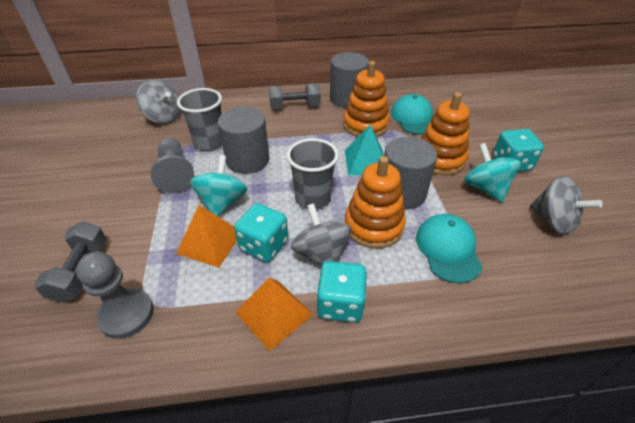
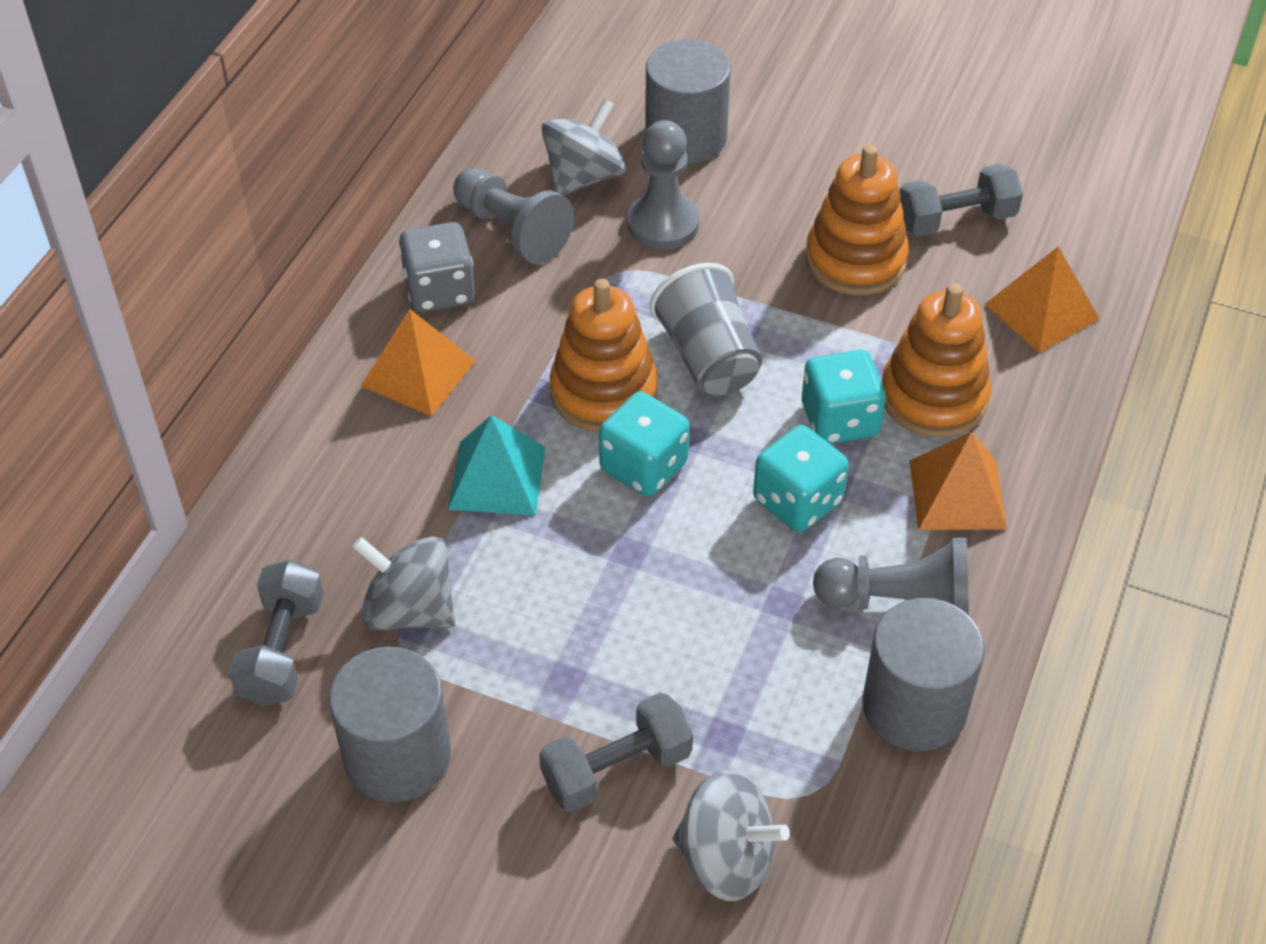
grey cup: 2 -> 1
grey dice: 0 -> 1
grey dumbbell: 2 -> 3
grey pawn: 2 -> 3
orange pyramid: 2 -> 3
turquoise cap: 2 -> 0
turquoise spinning top: 2 -> 0

